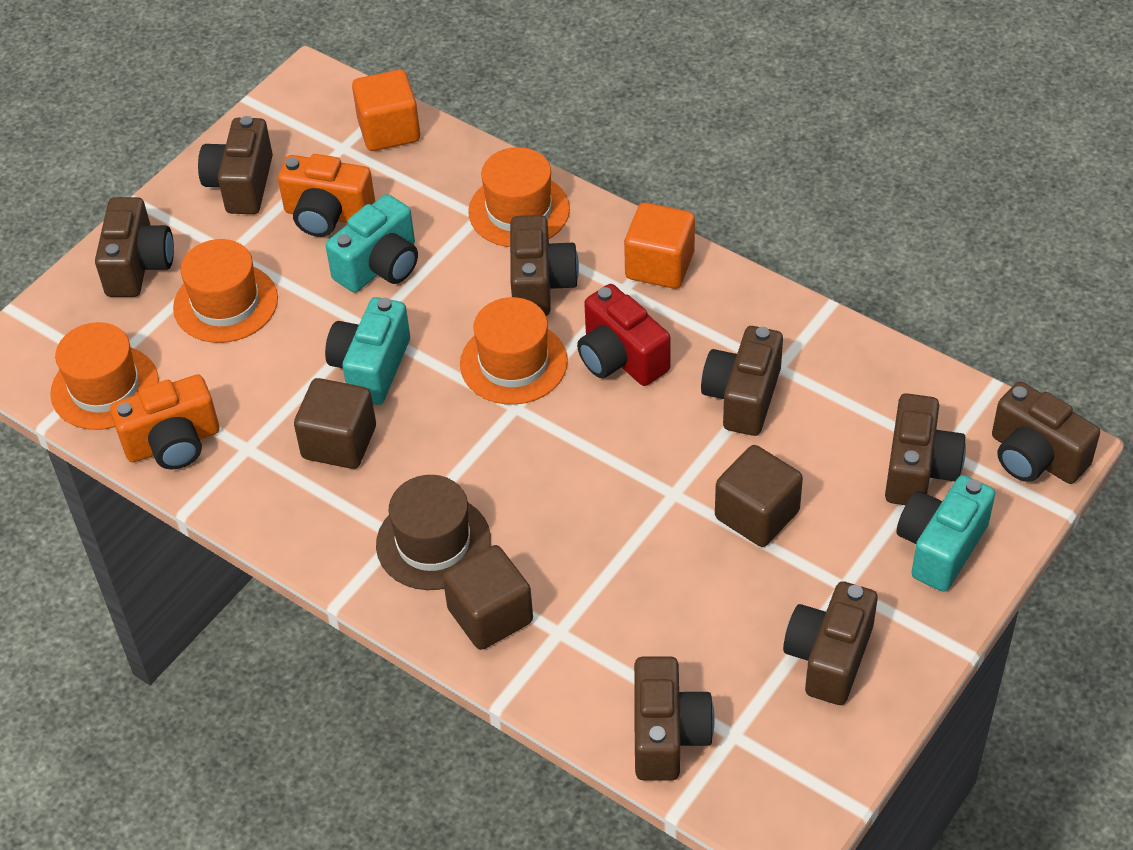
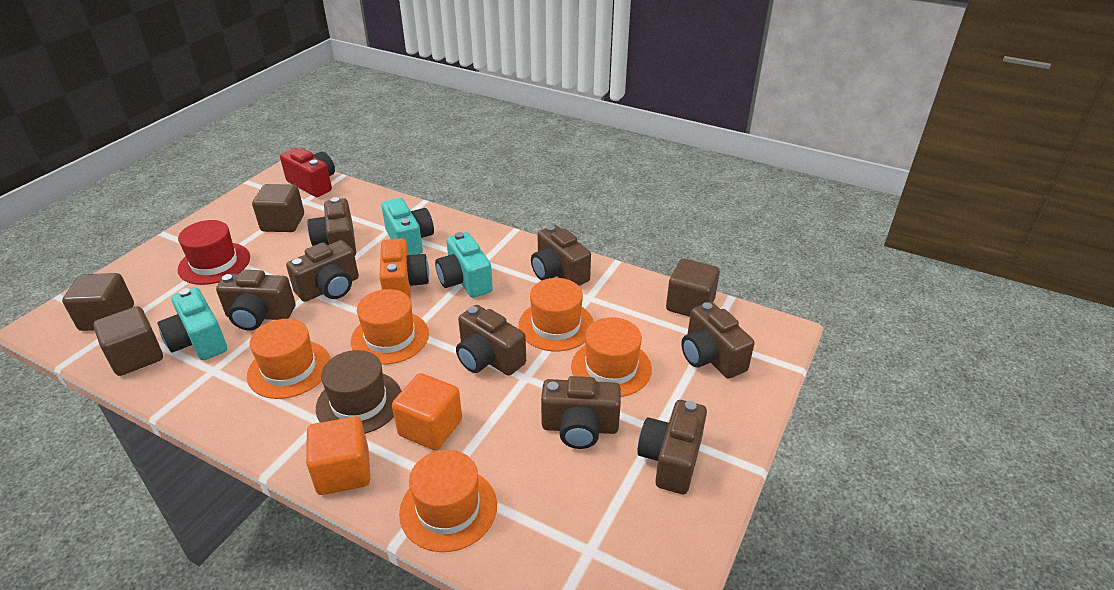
brown cube: 3 -> 4
orange camera: 2 -> 1
orange hat: 4 -> 5
red hat: 0 -> 1

